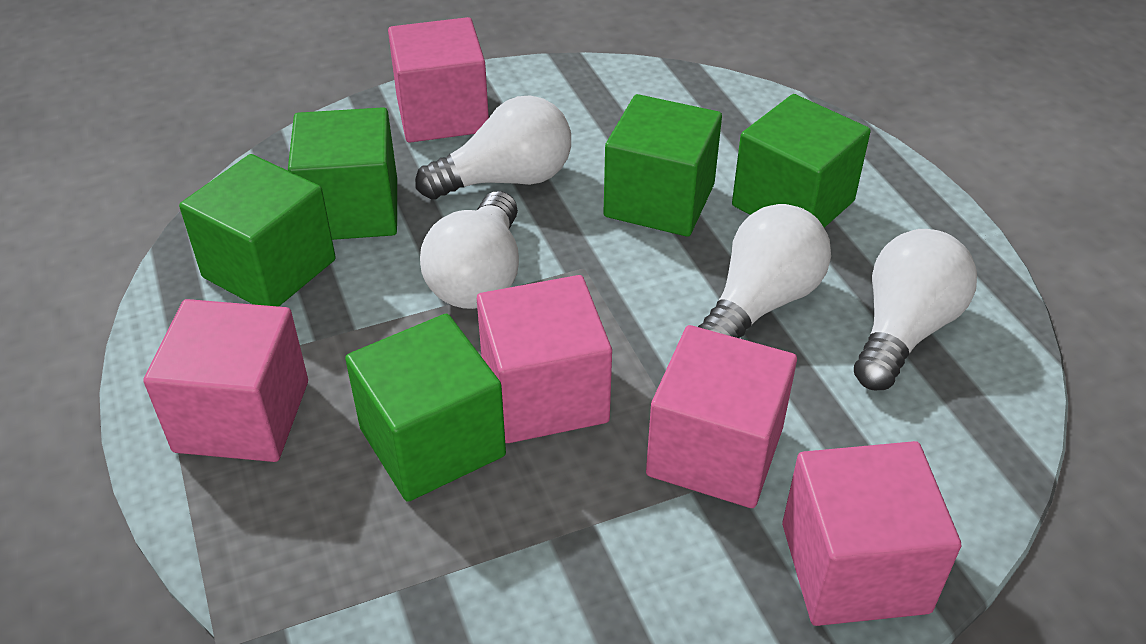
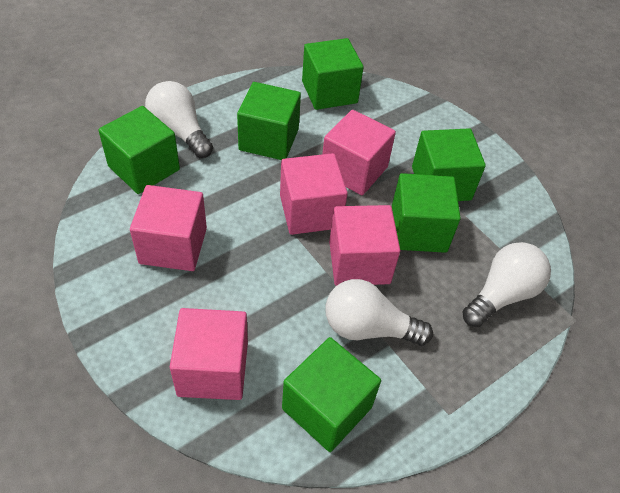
green cube: 5 -> 6
white light bulb: 4 -> 3

